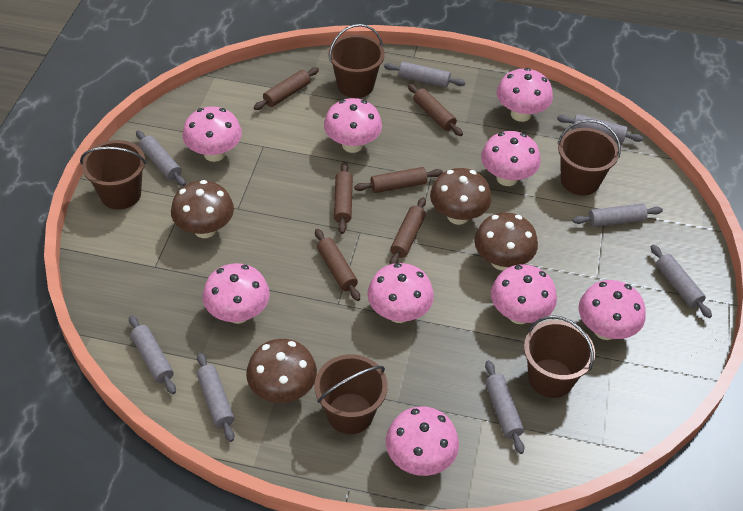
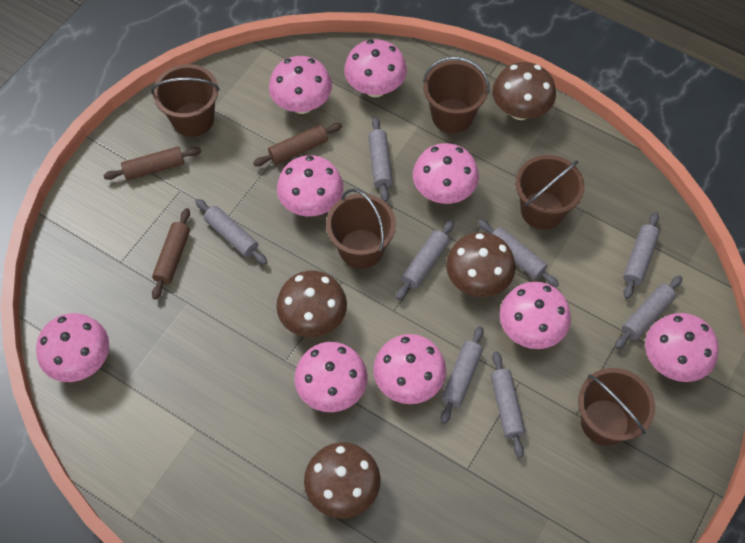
brown rolling pin: 6 -> 3

